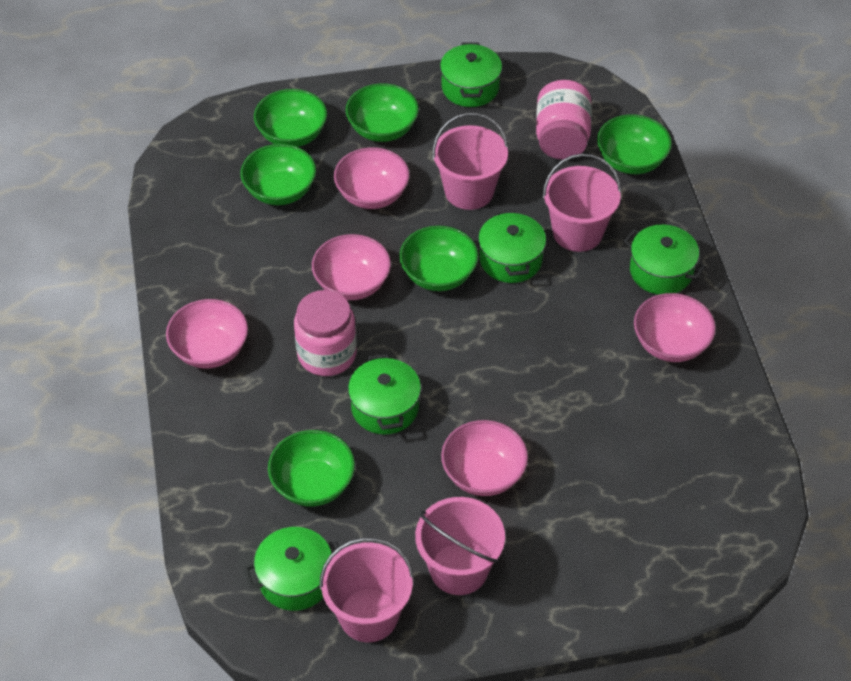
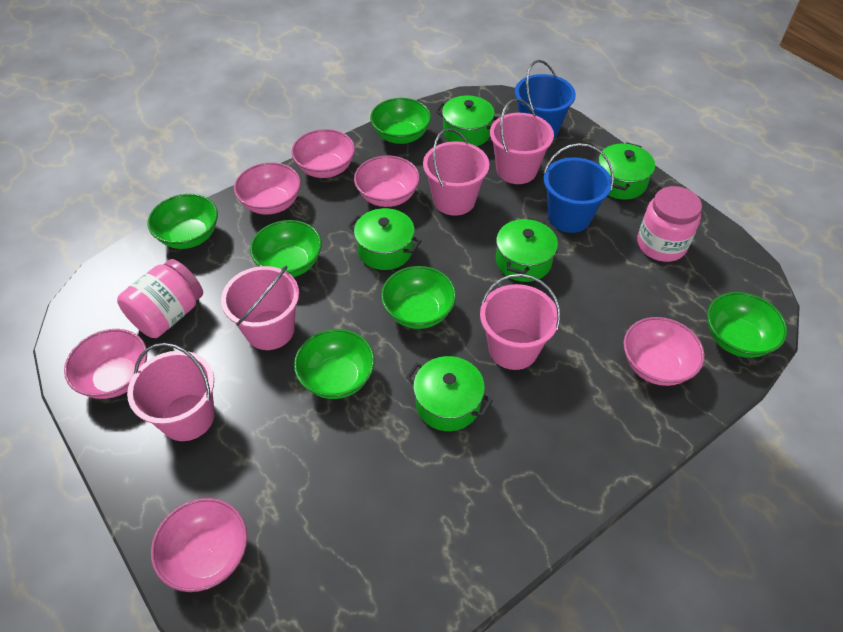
blue bucket: 0 -> 2
pink bowl: 5 -> 6
pink bucket: 4 -> 5

